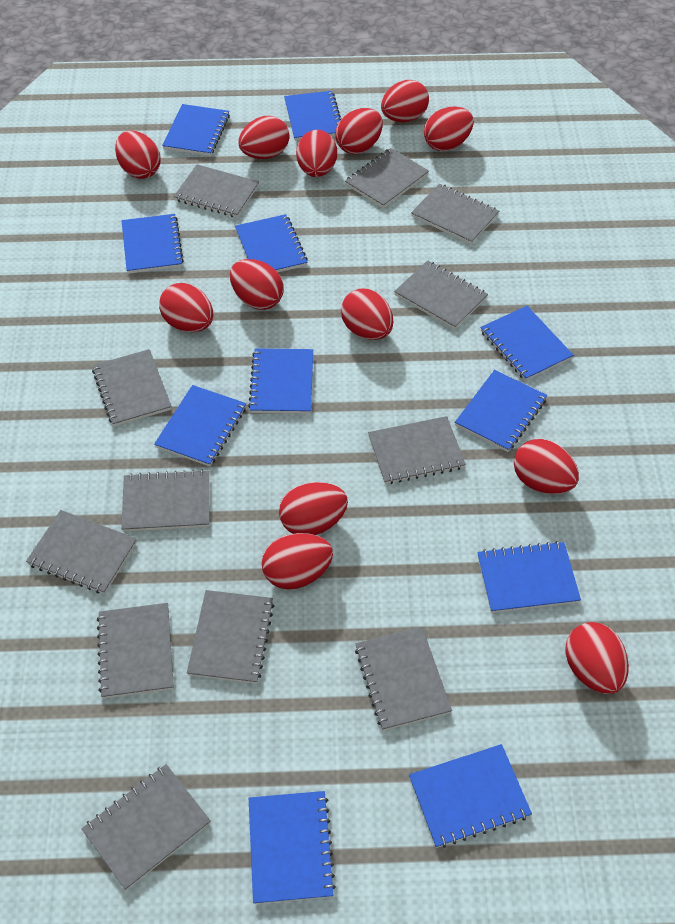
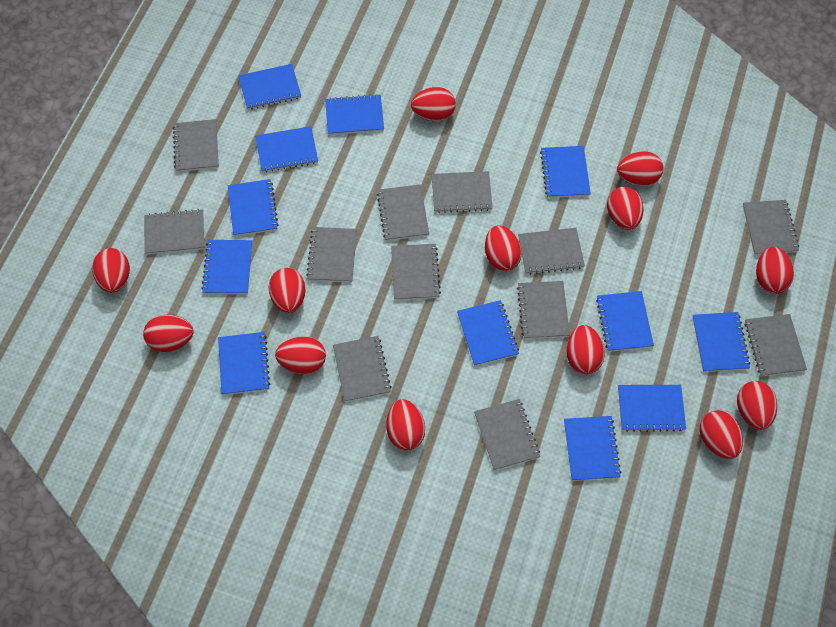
blue notebook: 11 -> 12

